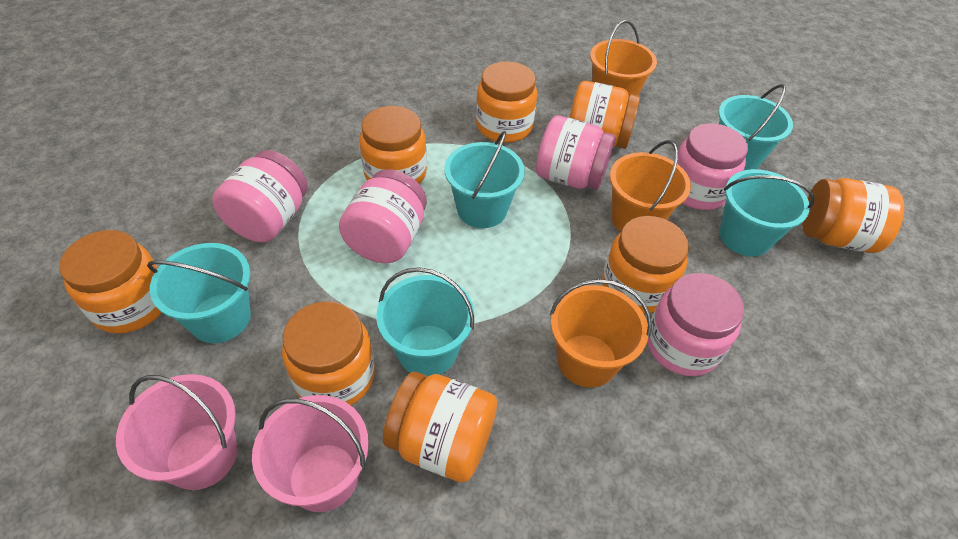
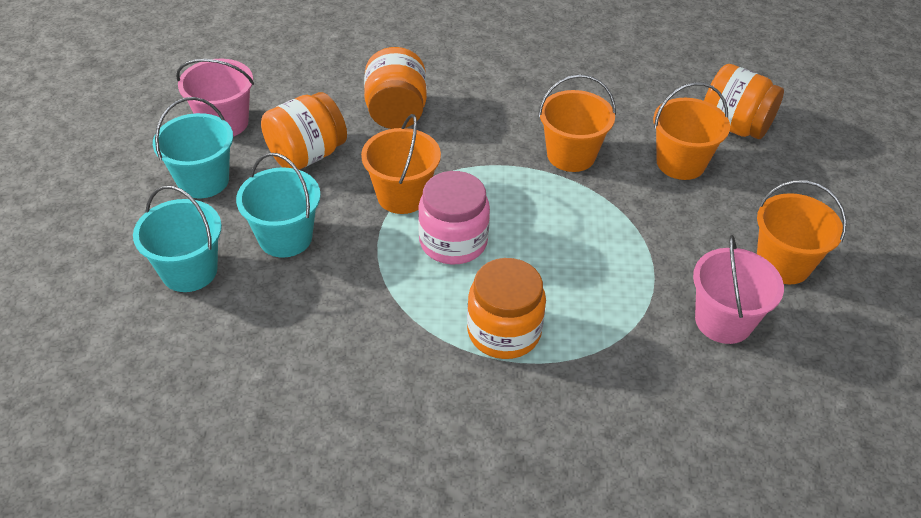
orange bucket: 3 -> 4
orange jar: 8 -> 4
pink jar: 5 -> 1
turquoise bucket: 5 -> 3

